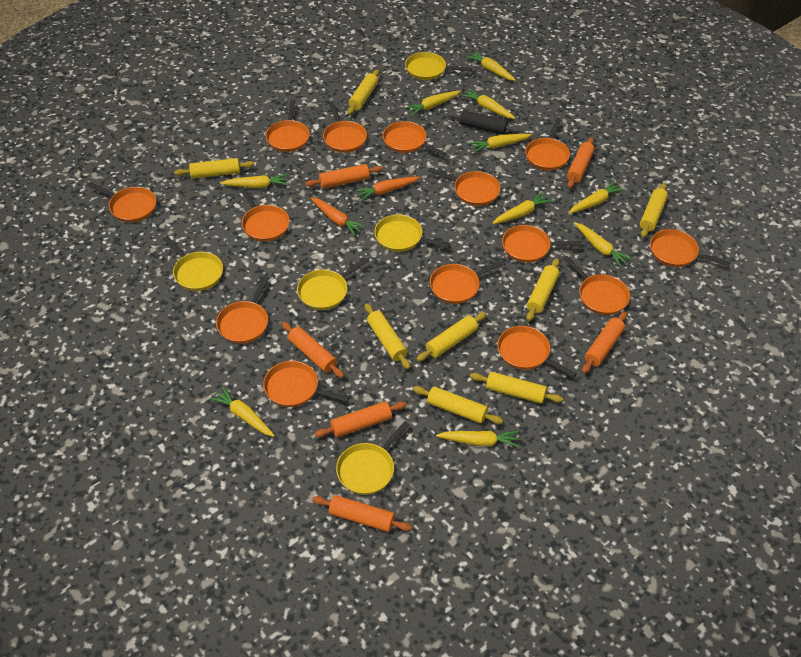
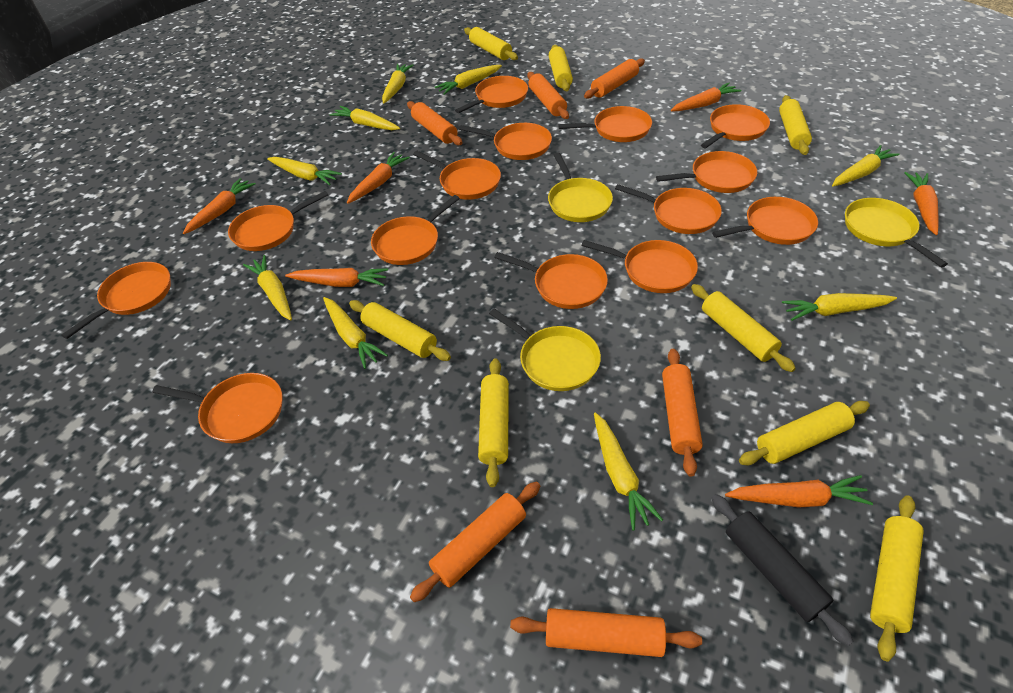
orange carrot: 2 -> 6
yellow carrot: 10 -> 9
yellow pan: 5 -> 3

